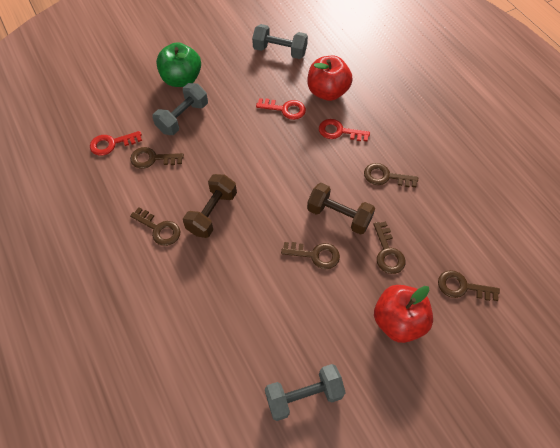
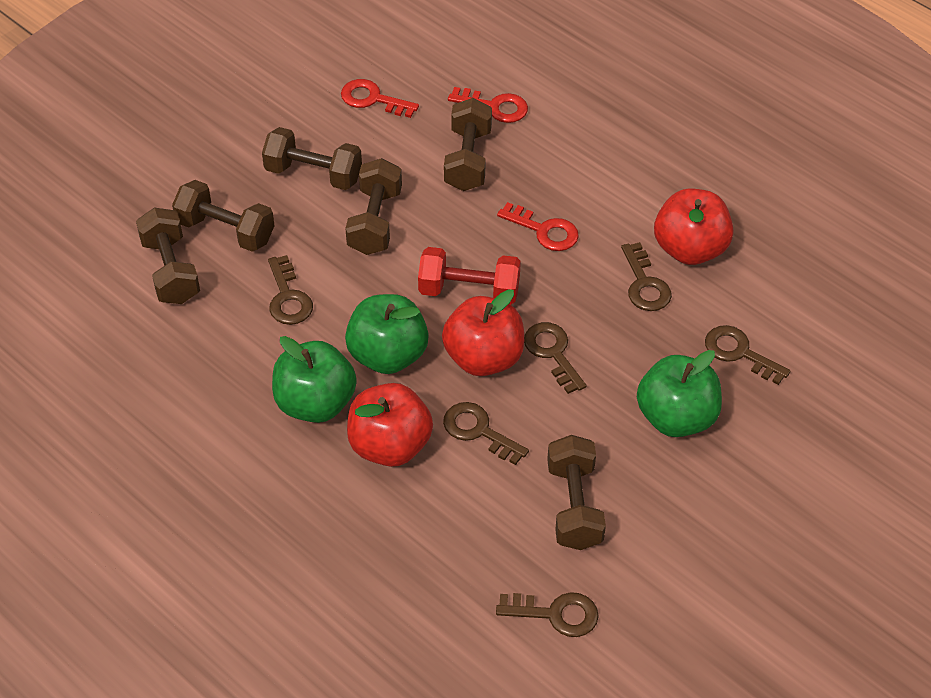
brown dumbbell: 2 -> 6
green apple: 1 -> 3
grey dumbbell: 3 -> 0
red apple: 2 -> 3
red dumbbell: 0 -> 1

